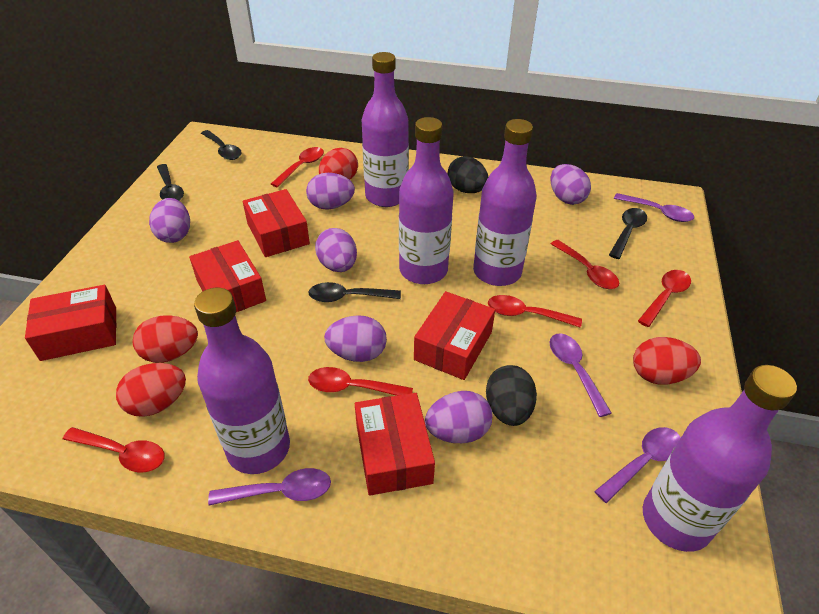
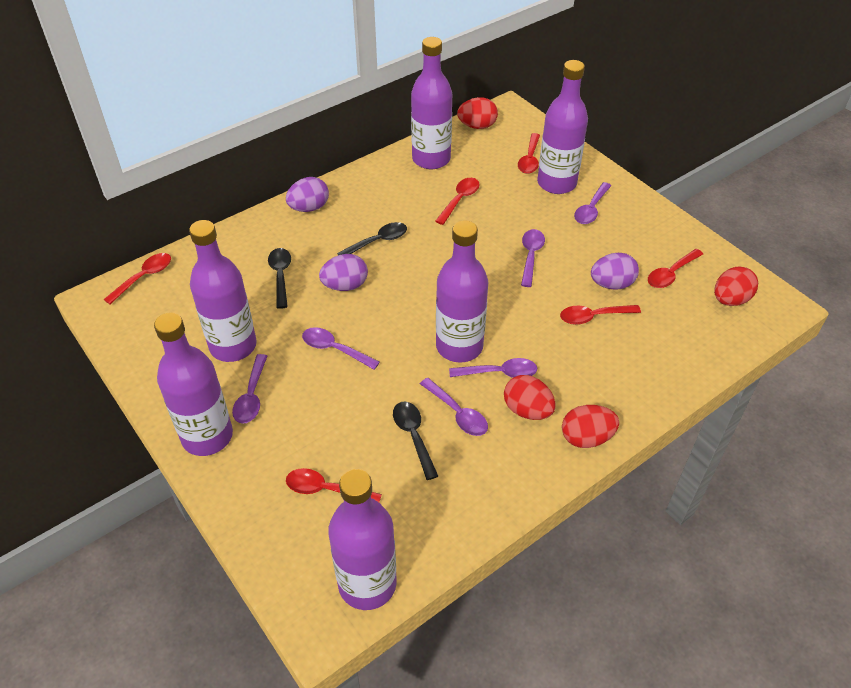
black egg: 2 -> 0
black spoon: 4 -> 3
purple bottle: 5 -> 6
purple egg: 6 -> 3
purple spoon: 4 -> 6
red box: 5 -> 0

